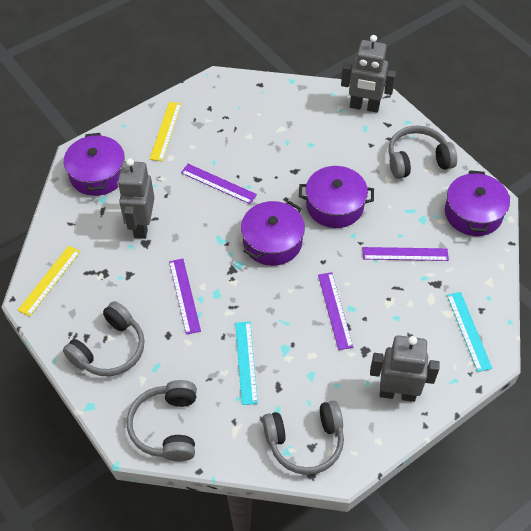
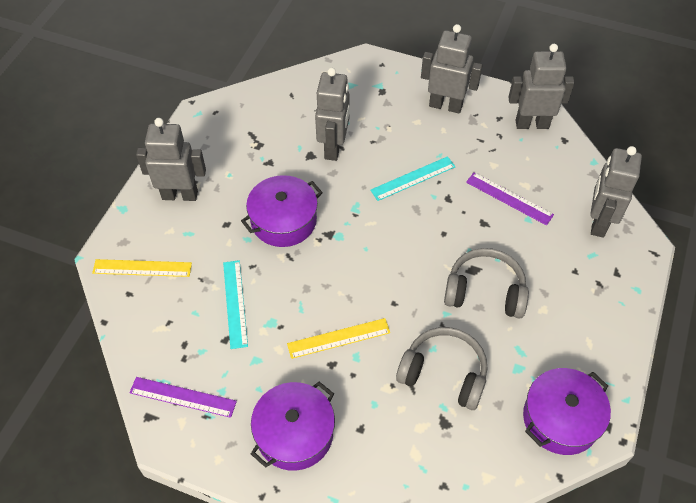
grey headphones: 4 -> 2
grey robot: 3 -> 5
purple pot: 4 -> 3
purple ruler: 4 -> 2

